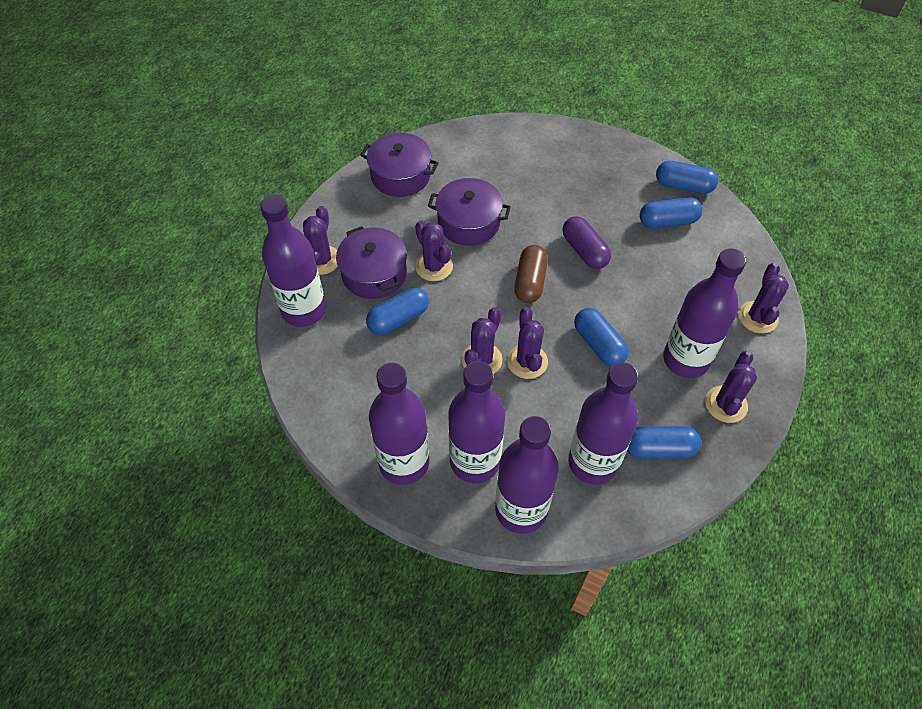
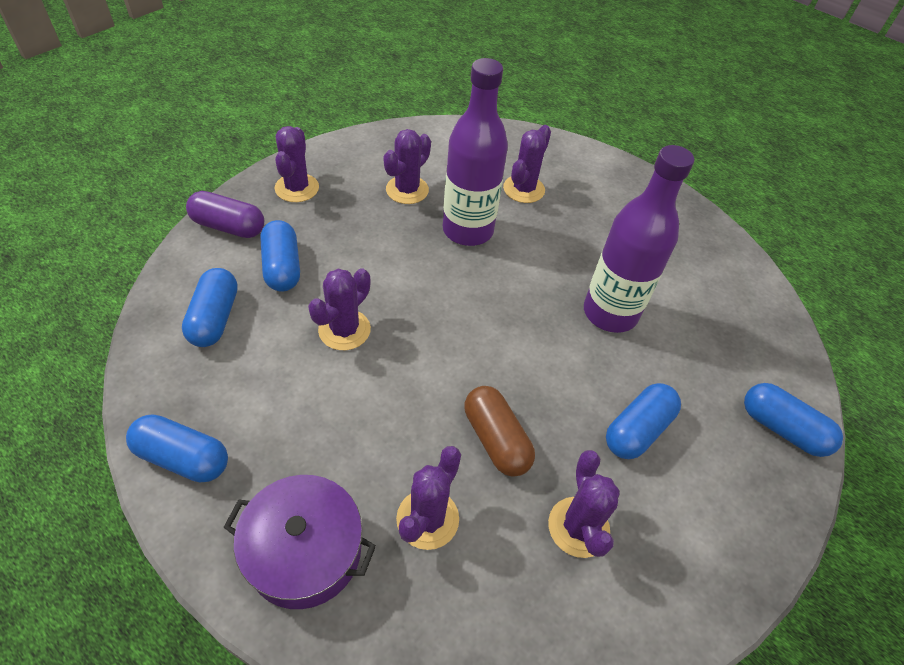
purple bottle: 6 -> 2
purple pot: 3 -> 1

